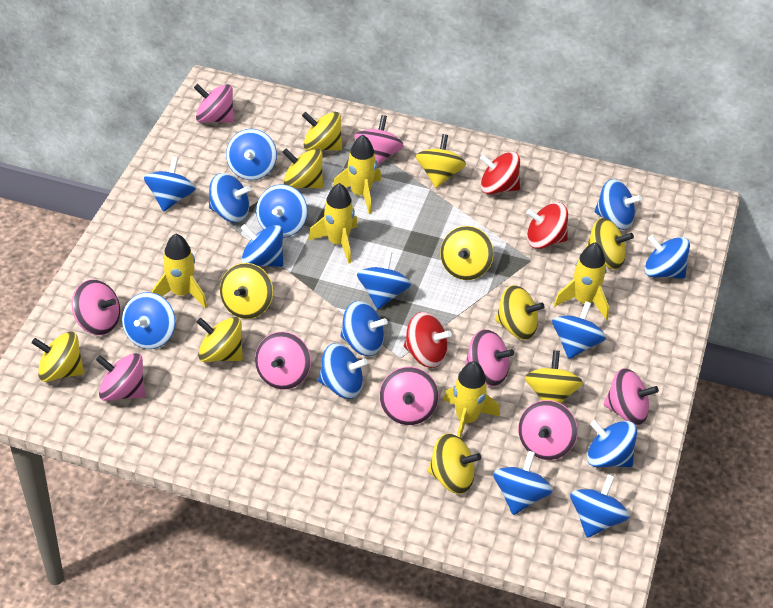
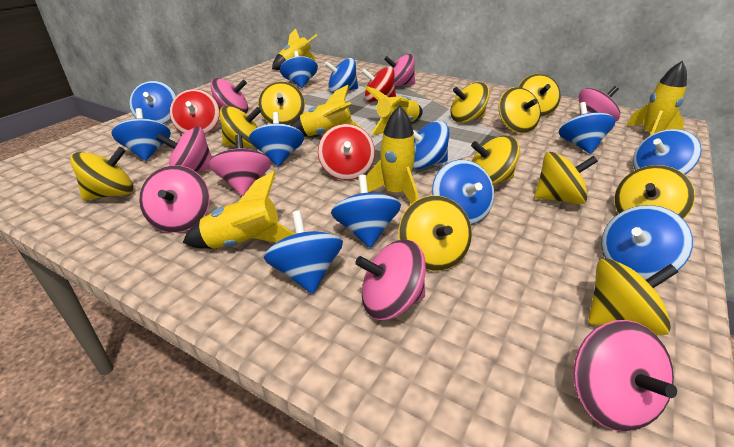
blue spinning top: 15 -> 12
pink spinning top: 9 -> 8
yellow rocket: 5 -> 6

